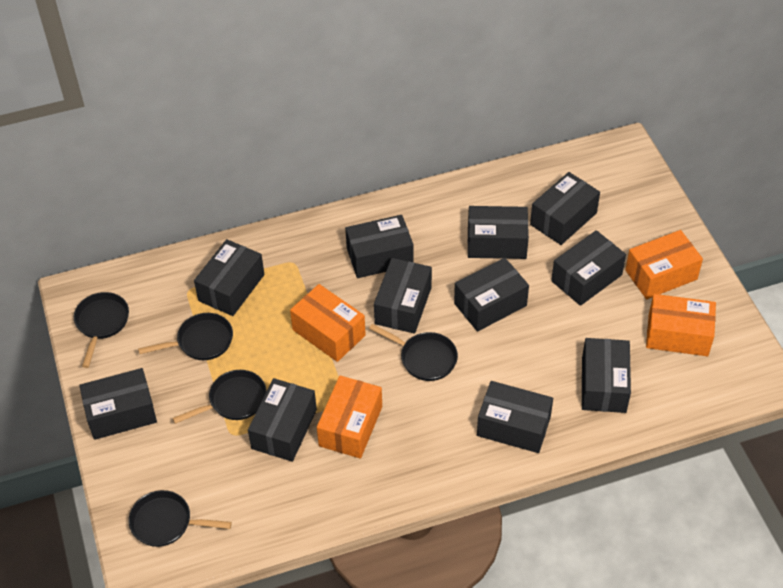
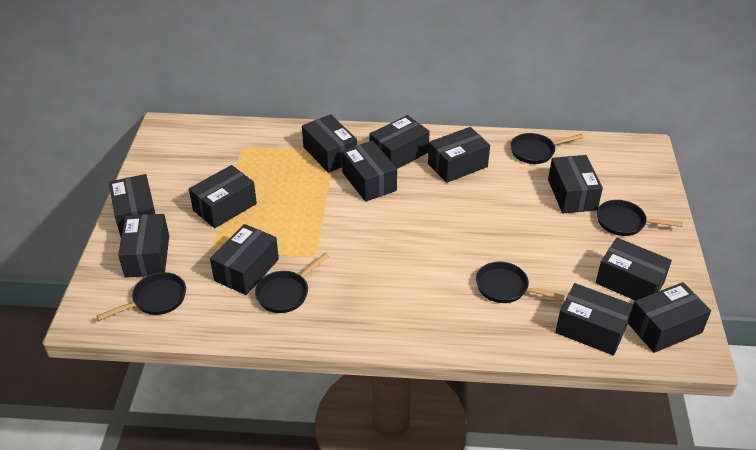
black box: 11 -> 12
orange box: 4 -> 0

